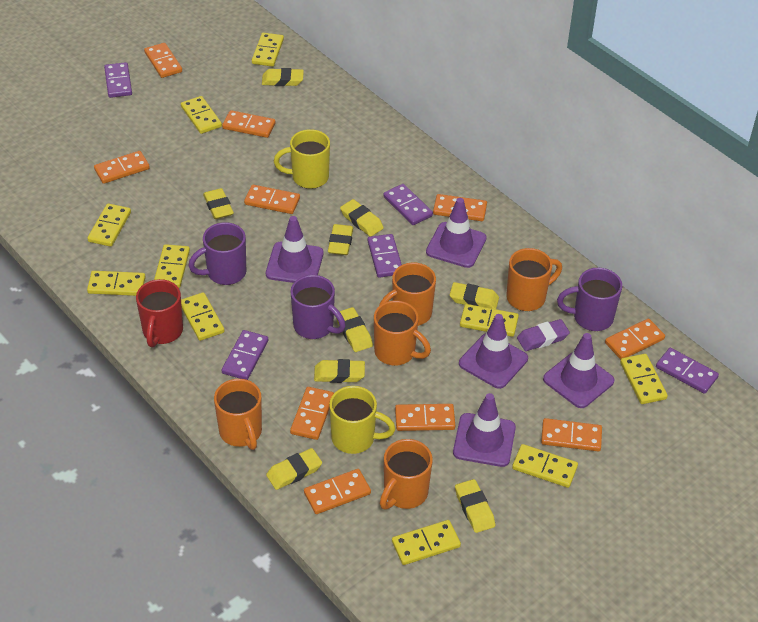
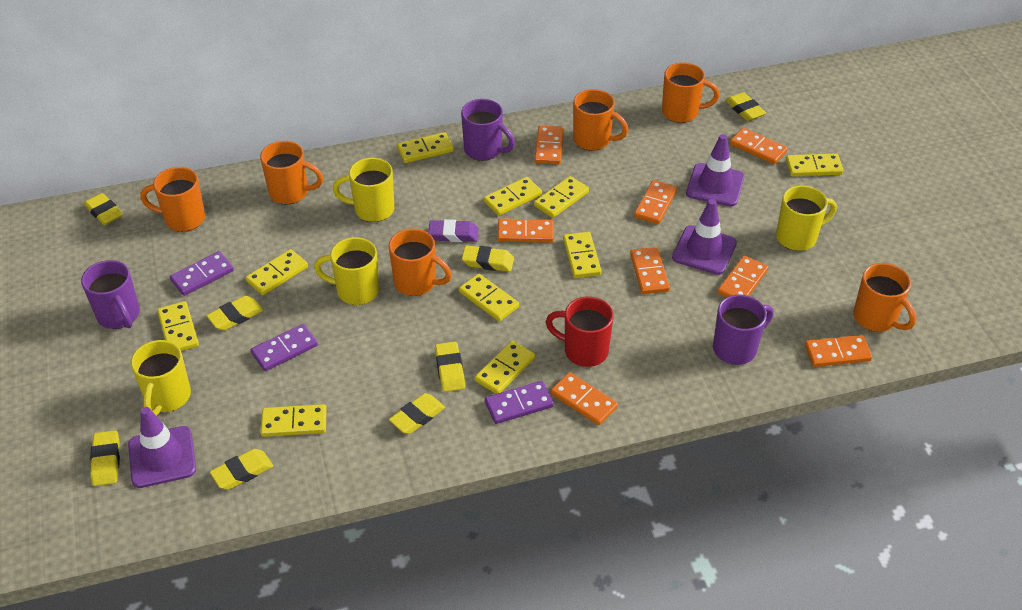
orange domino: 10 -> 8
orange mug: 5 -> 6
purple domino: 5 -> 3
purple traffic cone: 5 -> 3
yellow eraser: 9 -> 8
yellow mug: 2 -> 4

